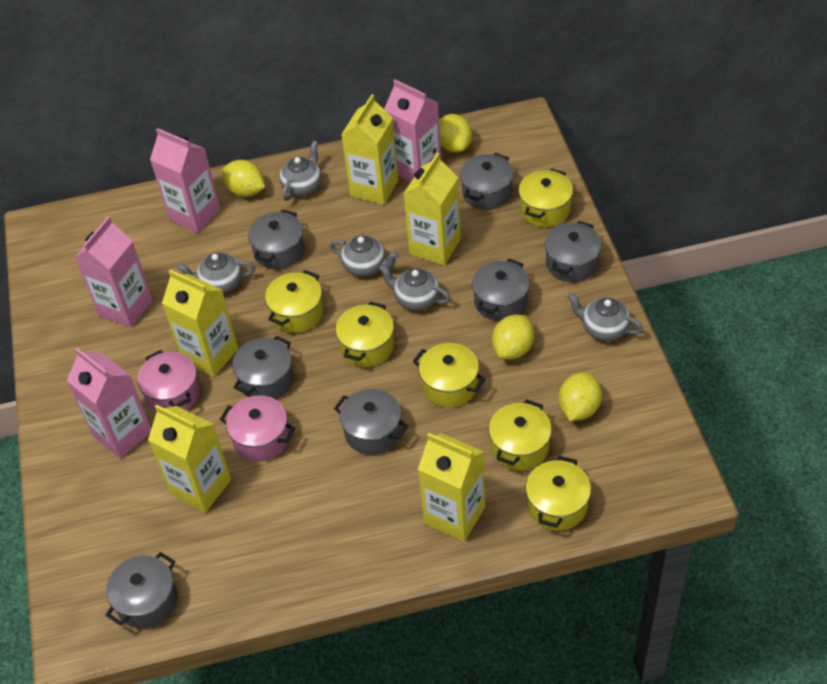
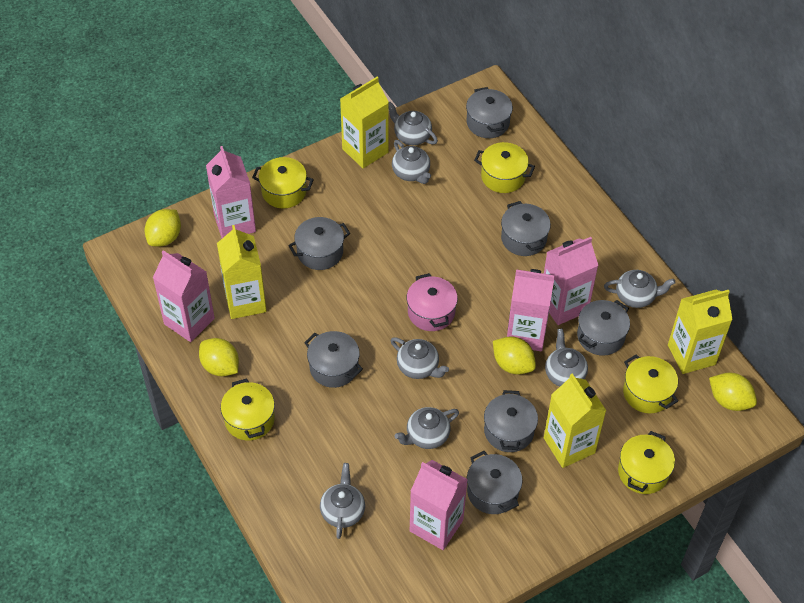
grey teapot: 5 -> 7
pink carton: 4 -> 5
pink pot: 2 -> 1
yellow carton: 5 -> 4
yellow pot: 6 -> 5

